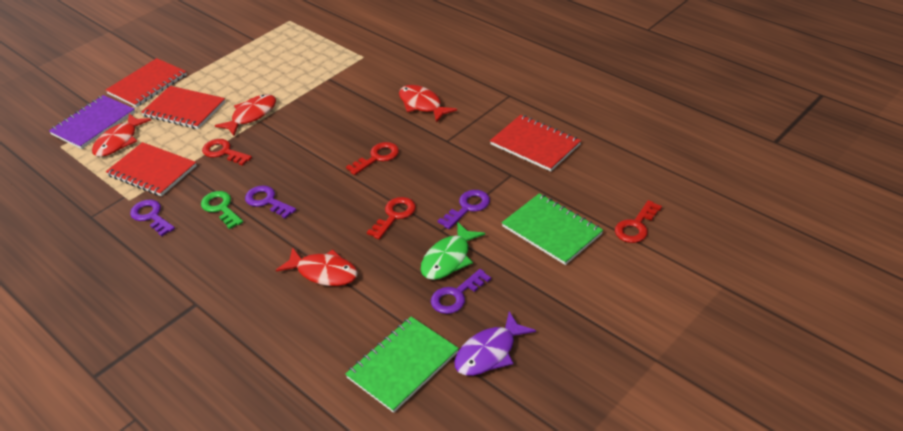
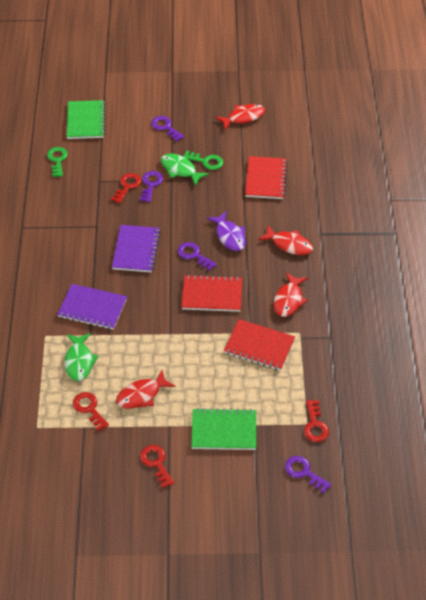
green fish: 1 -> 2
green key: 1 -> 2
purple notebook: 1 -> 2
red notebook: 4 -> 3

